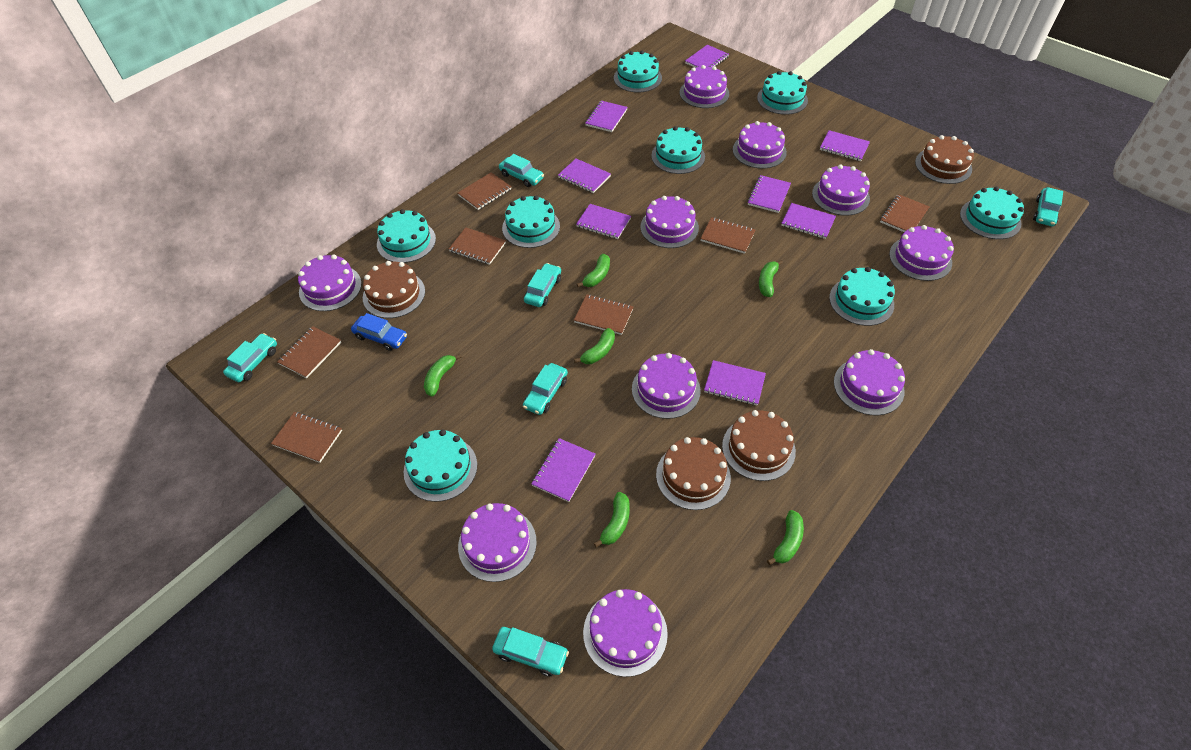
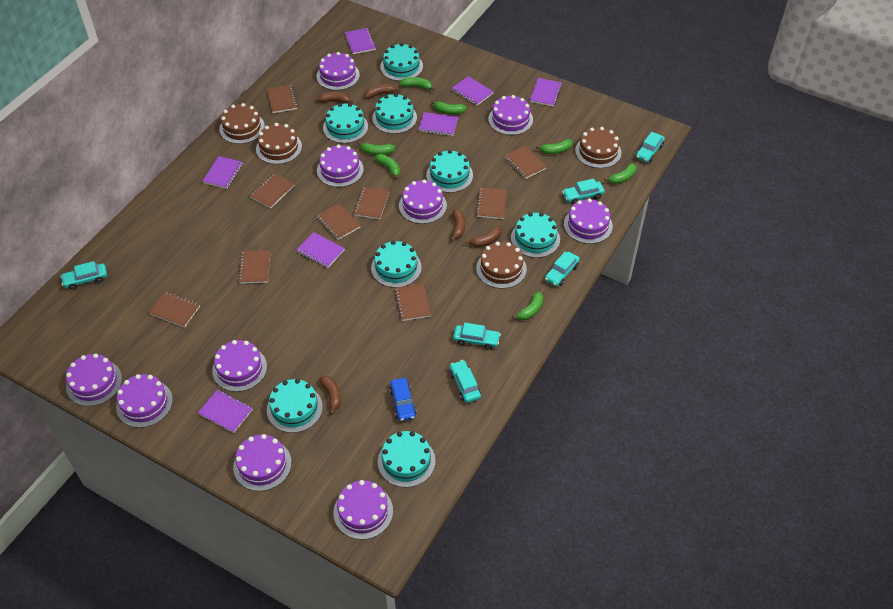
brown banana: 0 -> 5
brown notebook: 7 -> 9
green banana: 6 -> 7
purple notebook: 9 -> 7

